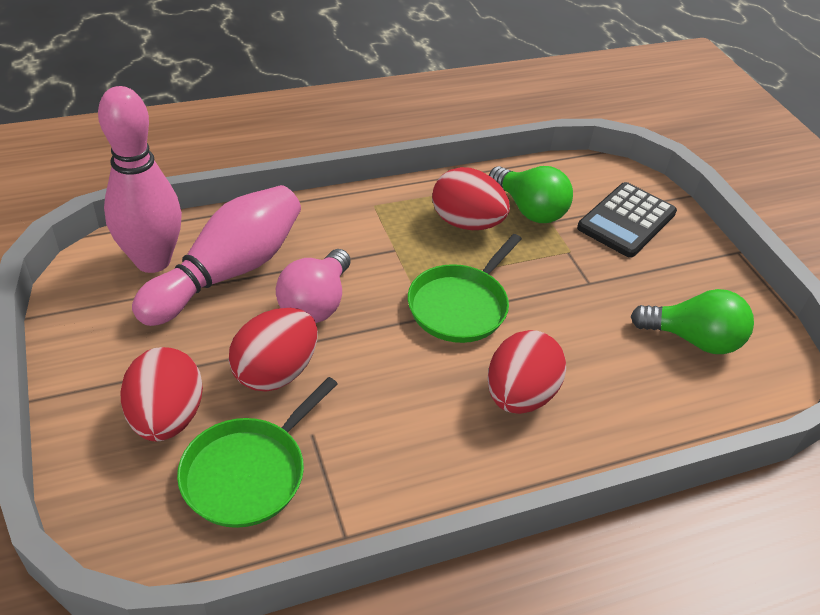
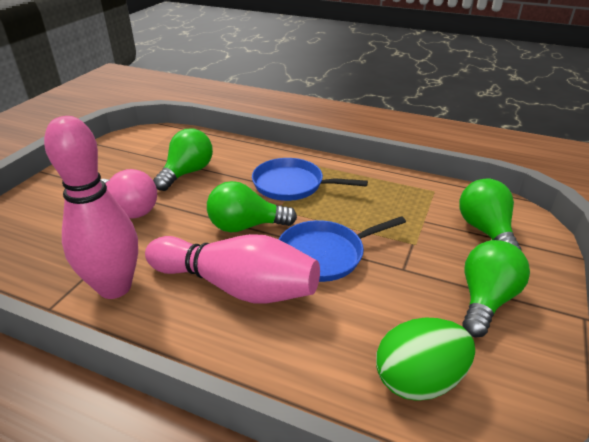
black calculator: 1 -> 0
blue pan: 0 -> 2
green egg: 0 -> 1
green light bulb: 2 -> 4
green pan: 2 -> 0
red egg: 4 -> 0

